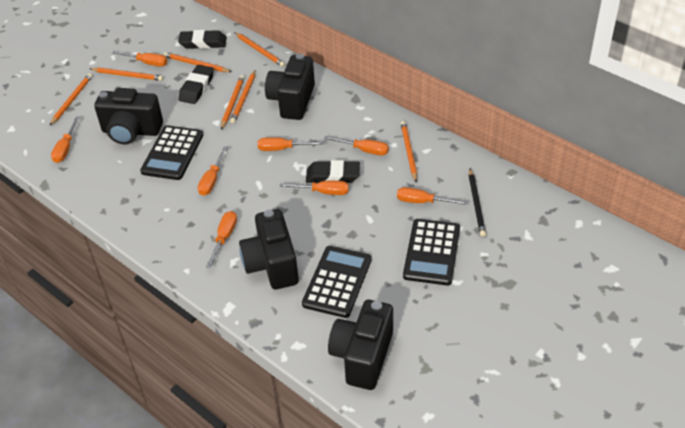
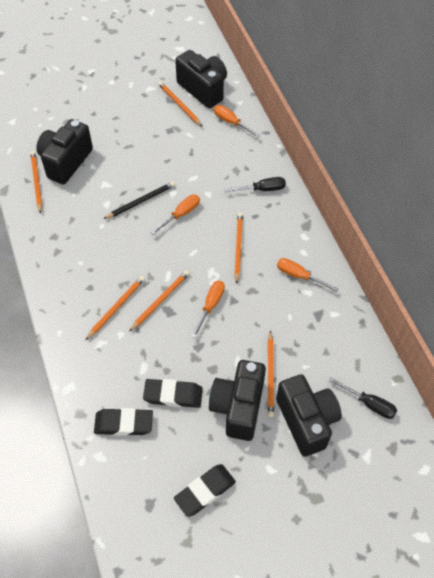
black calculator: 3 -> 0
black screwdriver: 0 -> 2
orange pencil: 7 -> 6
orange screwdriver: 8 -> 4

